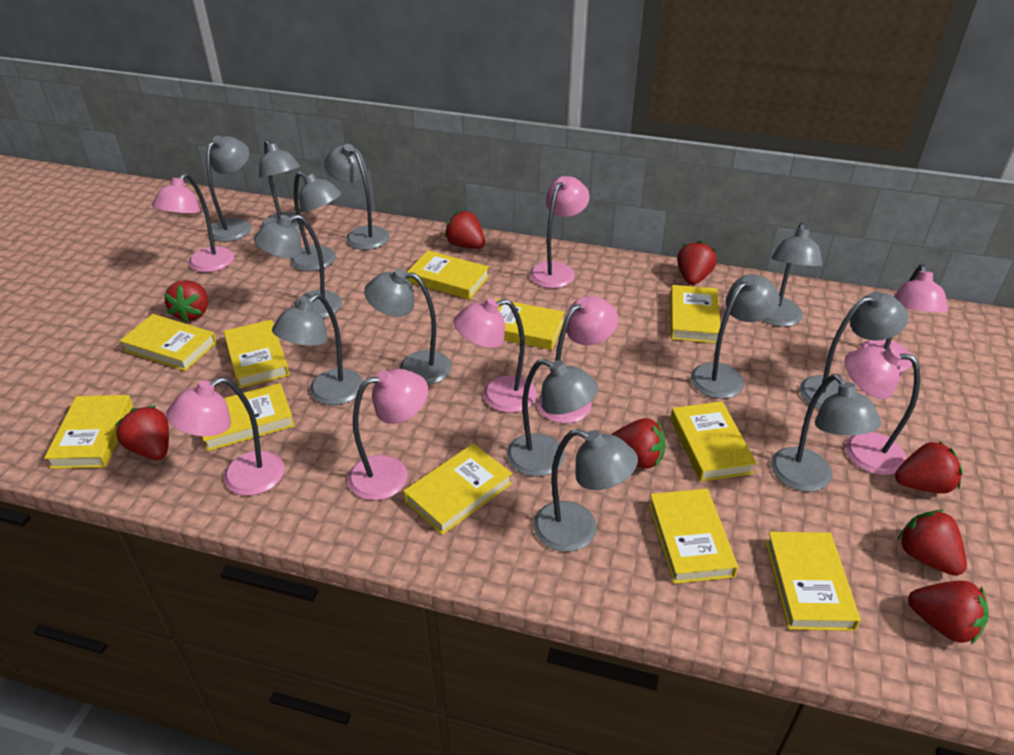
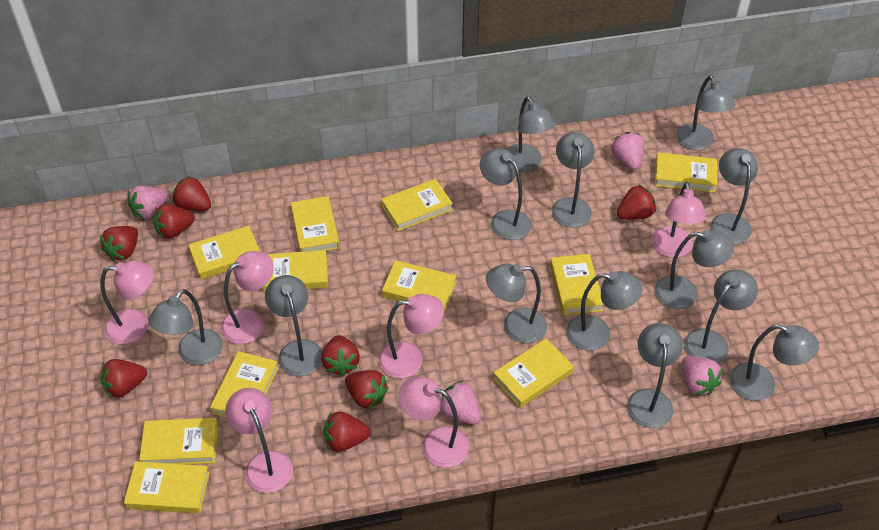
pink lamp: 8 -> 6
pink strawberry: 0 -> 4

